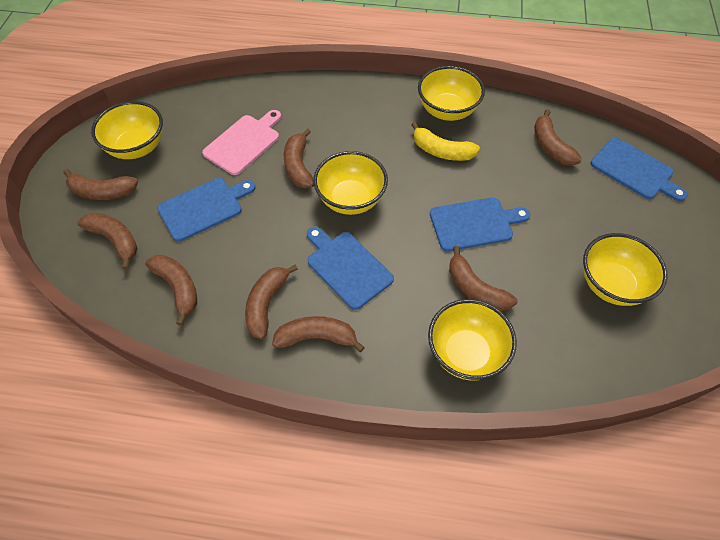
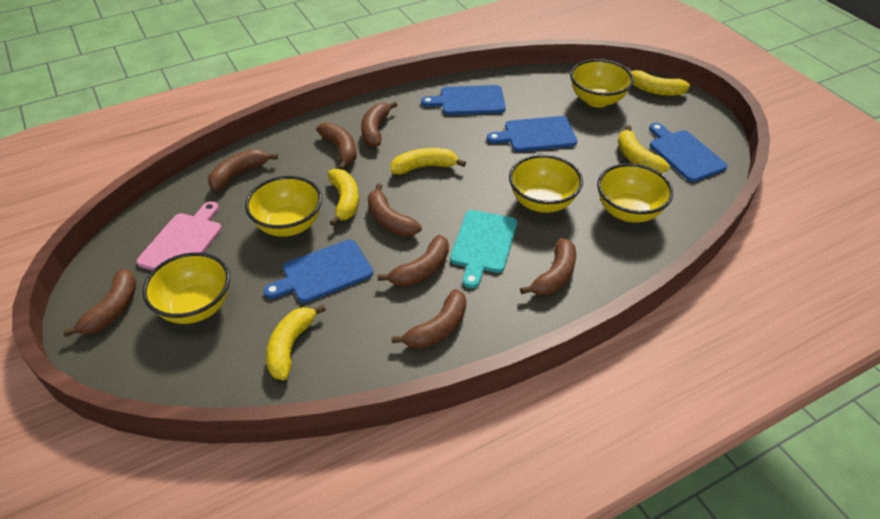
turquoise cutting board: 0 -> 1
yellow banana: 1 -> 5

